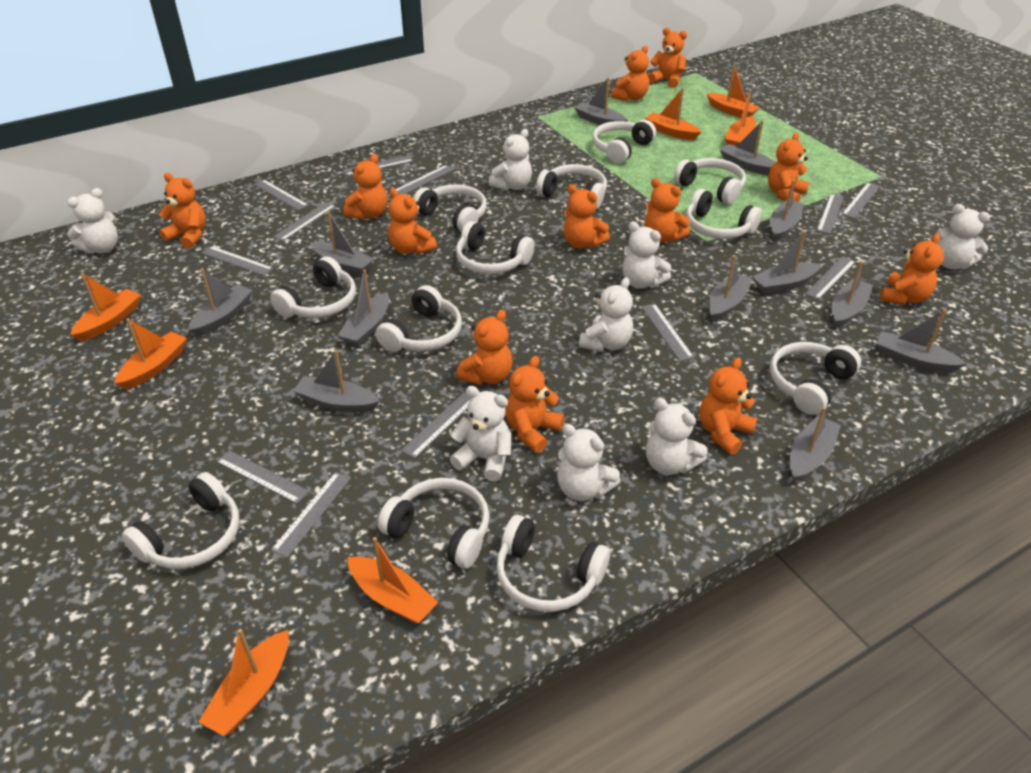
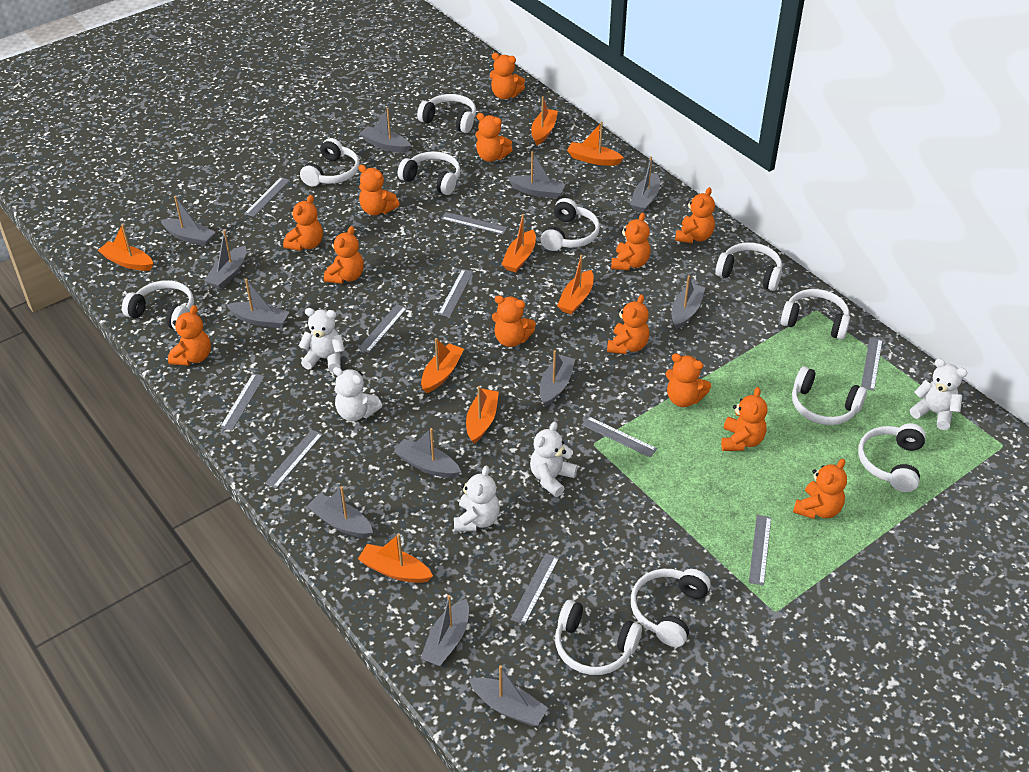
grey ruler: 12 -> 10
orange boat: 7 -> 8
orange teddy bear: 12 -> 13
white headphones: 12 -> 11
white teddy bear: 8 -> 5

